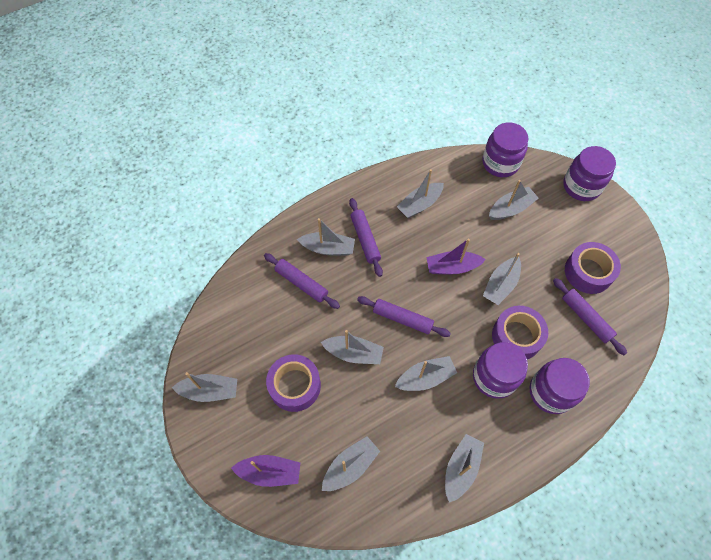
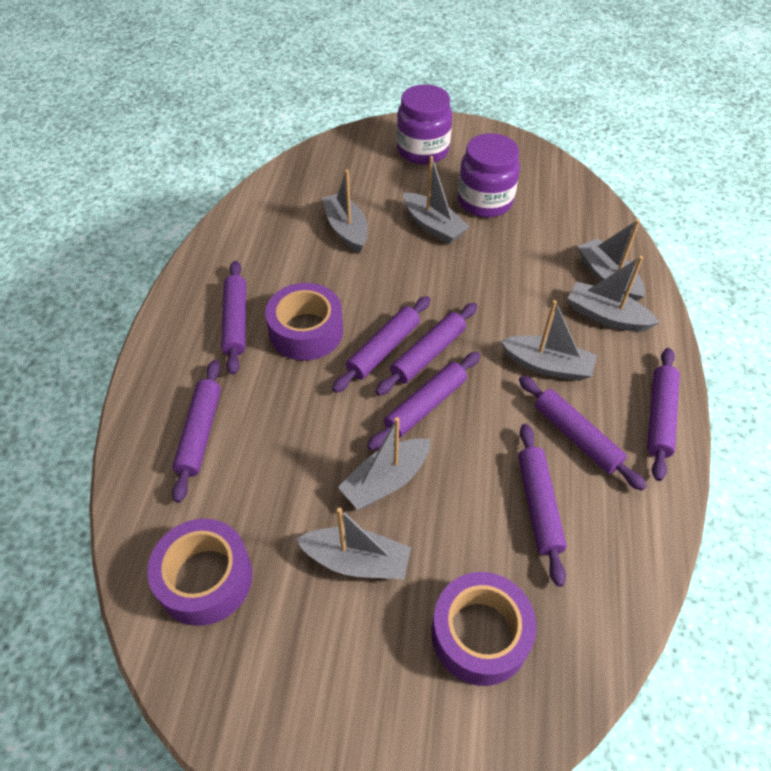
grey boat: 9 -> 7
purple boat: 2 -> 0
purple jar: 4 -> 2
purple rolling pin: 4 -> 8

